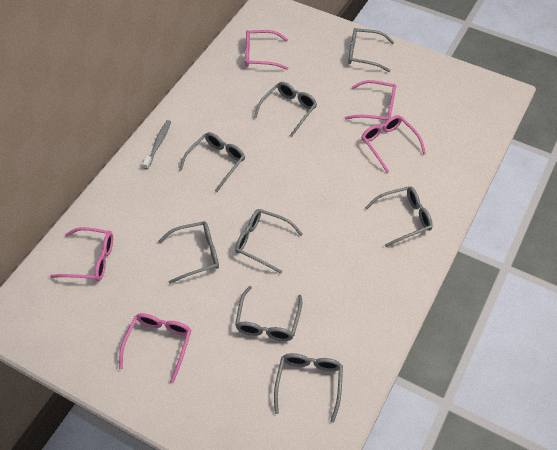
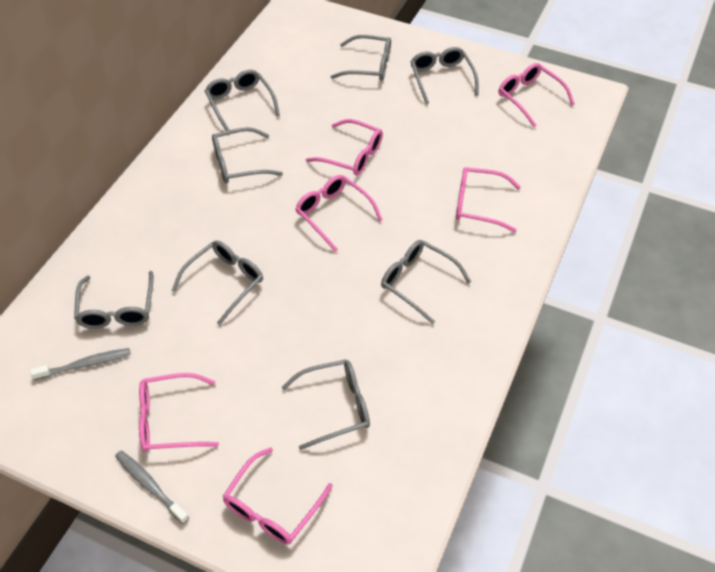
grey toothbrush: 1 -> 2
pink glasses: 5 -> 6

